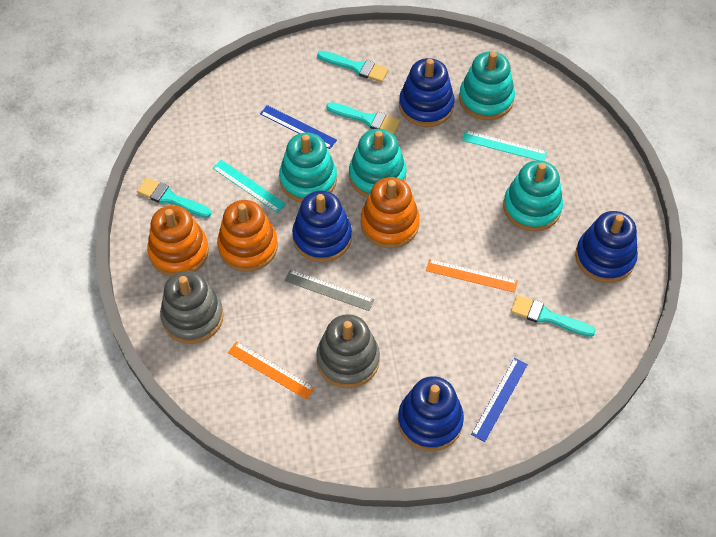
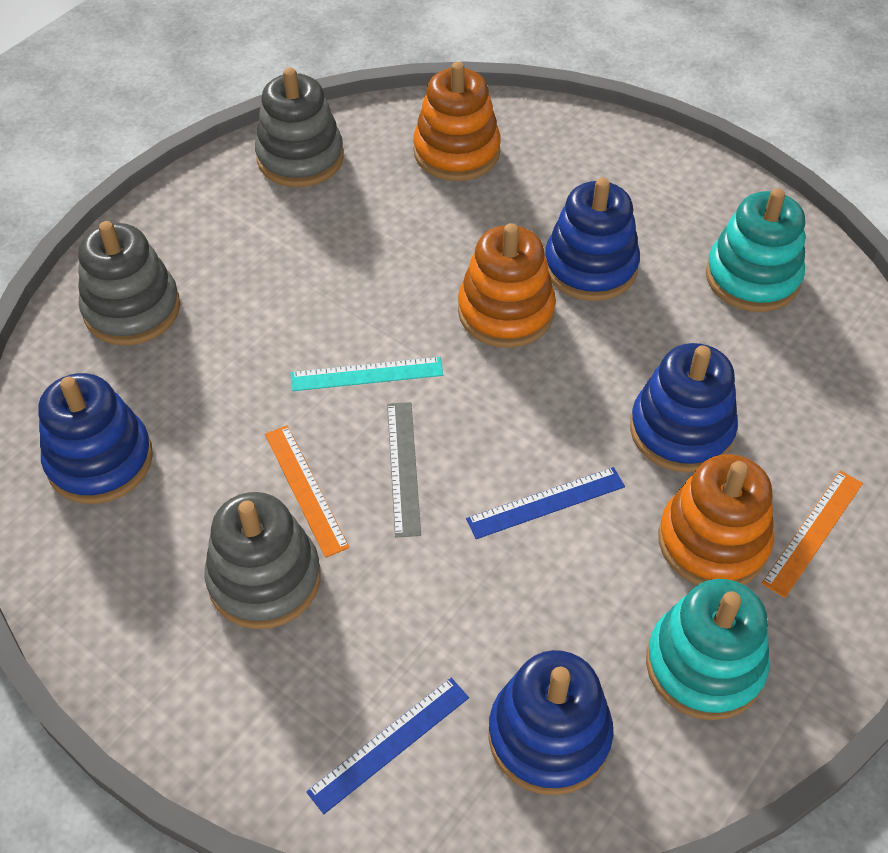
grey stacking toy: 2 -> 3
turquoise brush: 4 -> 0
turquoise ruler: 2 -> 1
turquoise stacking toy: 4 -> 2

